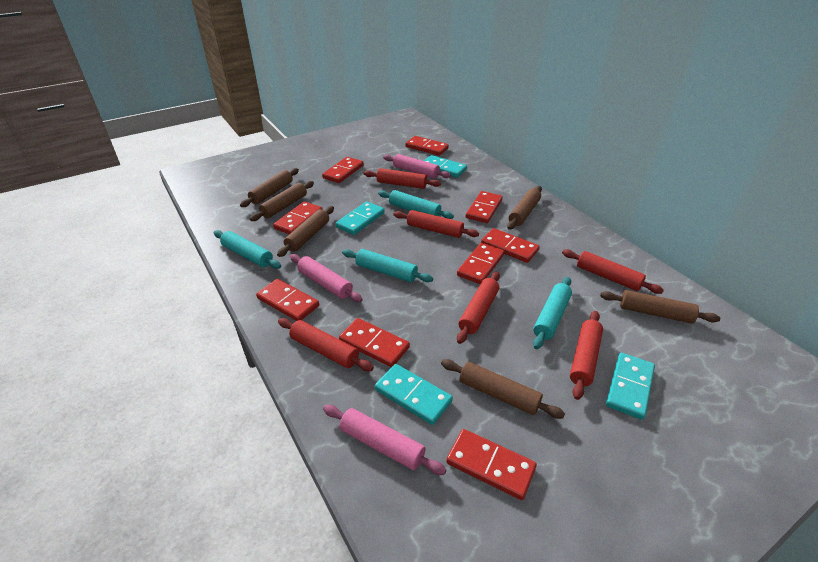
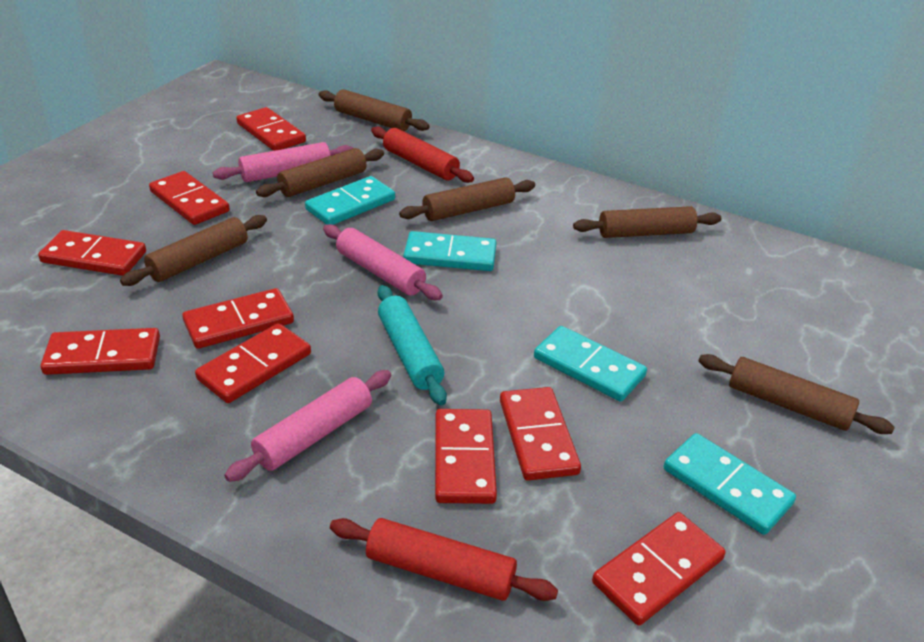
red rolling pin: 6 -> 2
turquoise rolling pin: 4 -> 1

